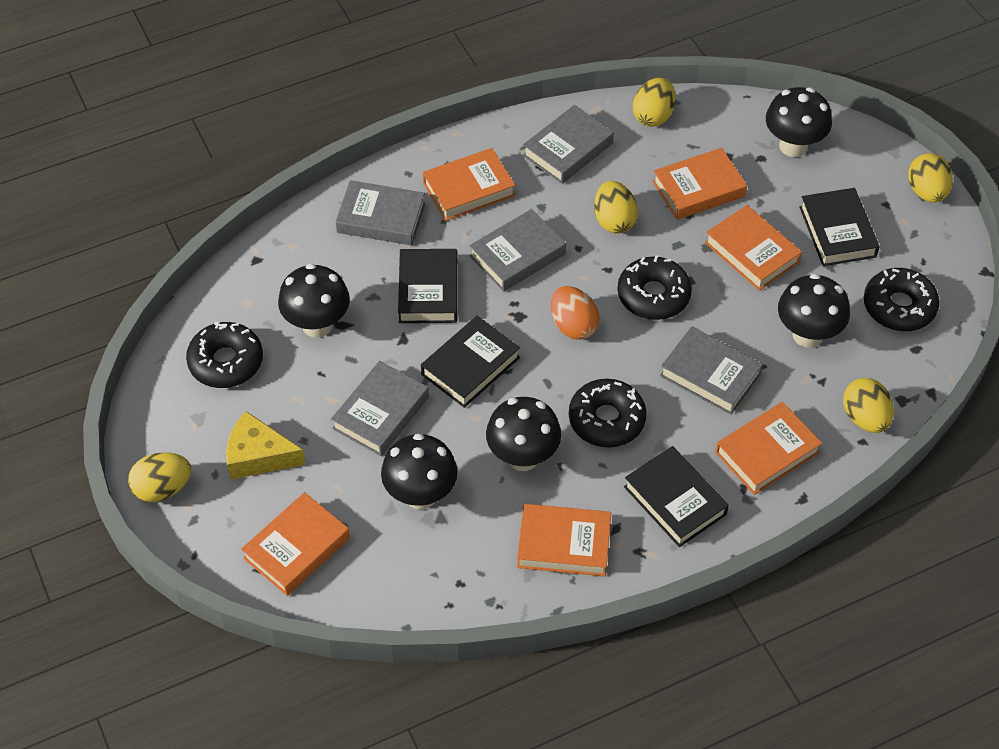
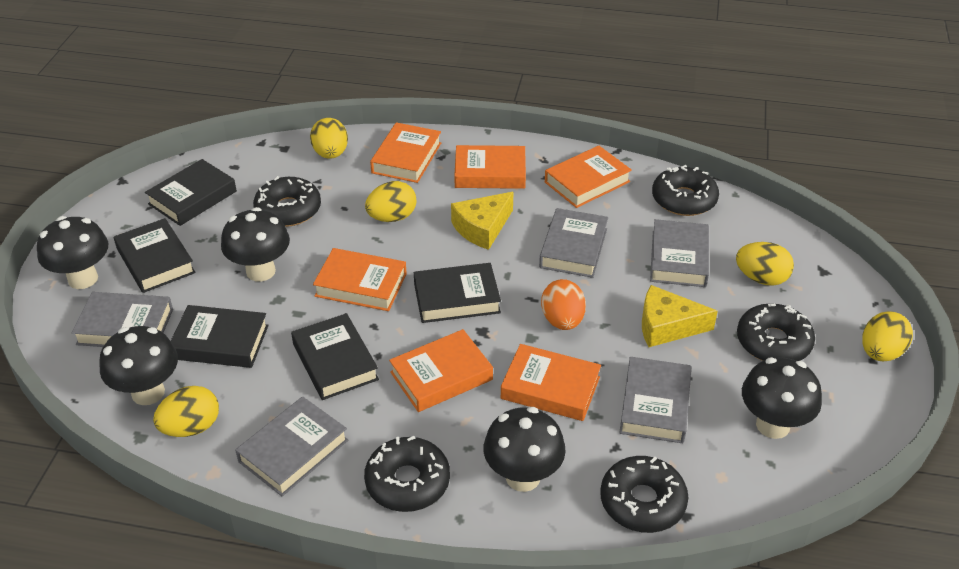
black book: 4 -> 5
black donut: 4 -> 5
yellow cheese: 1 -> 2

